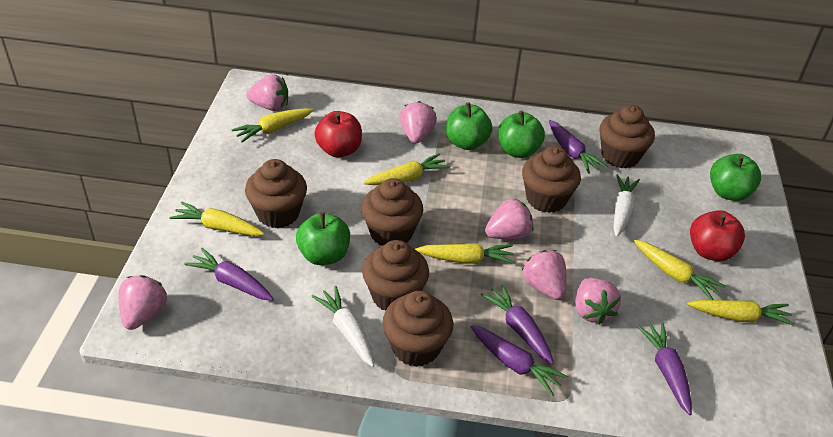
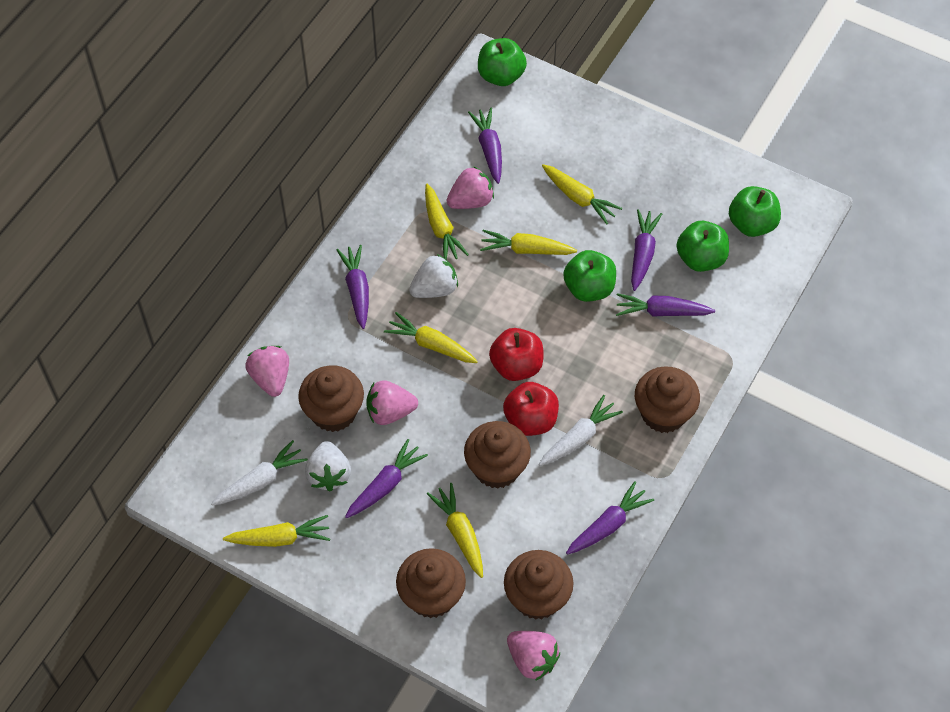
brown cupcake: 6 -> 5
pink strawberry: 6 -> 4
purple carrot: 5 -> 6
white strawberry: 0 -> 2

